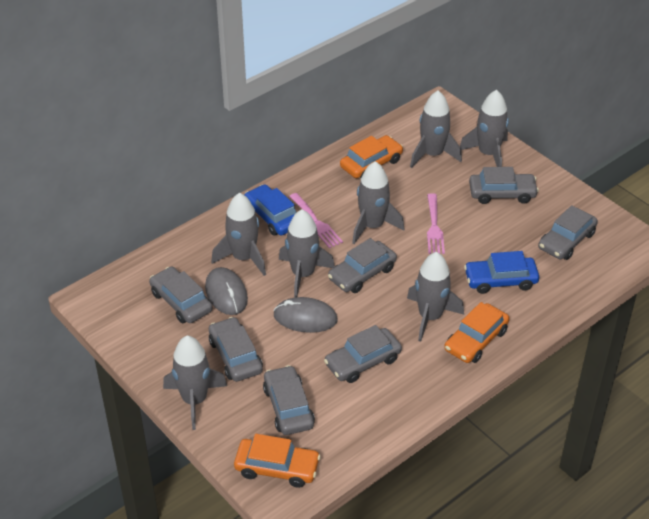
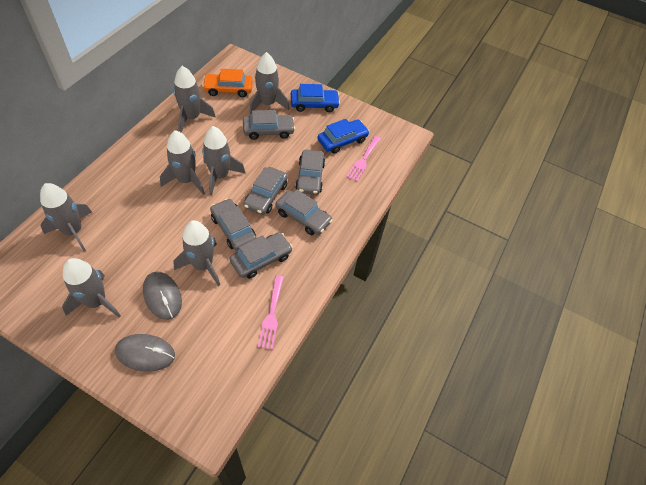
grey car: 7 -> 6
orange car: 3 -> 1

